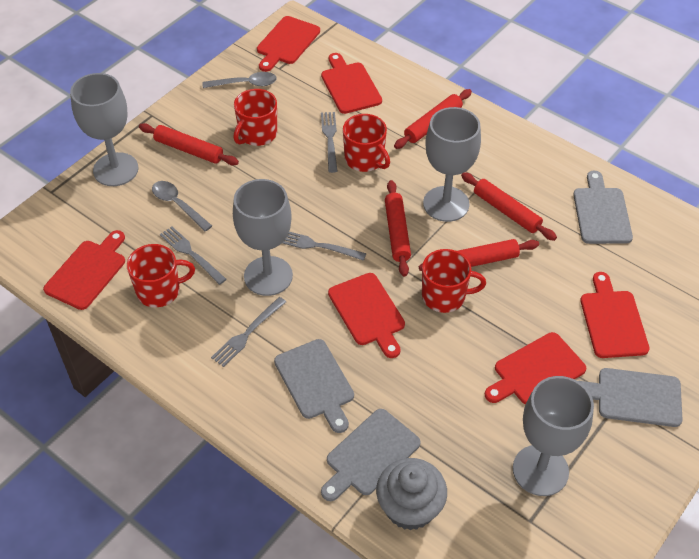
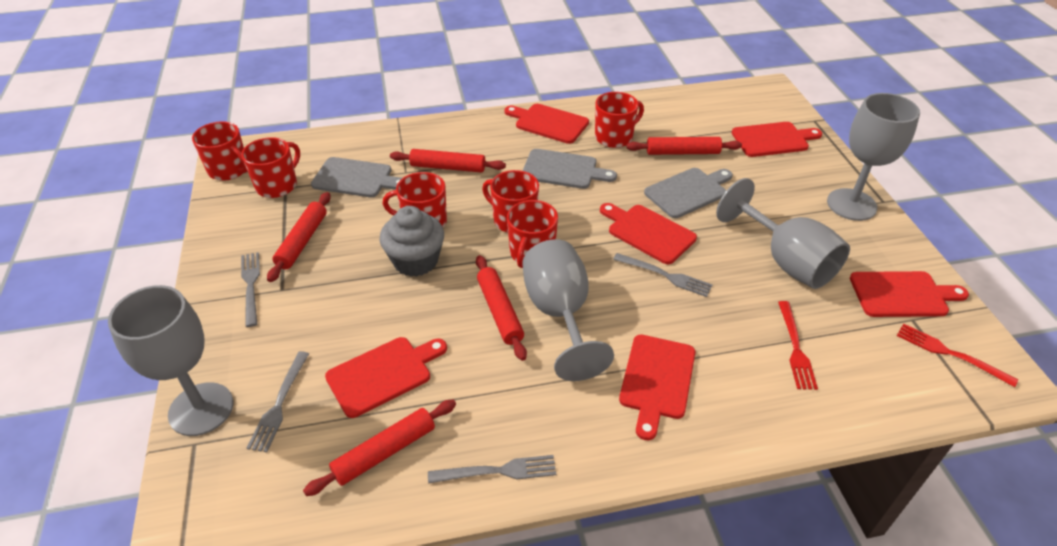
grey cutting board: 4 -> 3
grey spoon: 2 -> 0
red fork: 0 -> 2
red mug: 4 -> 6

